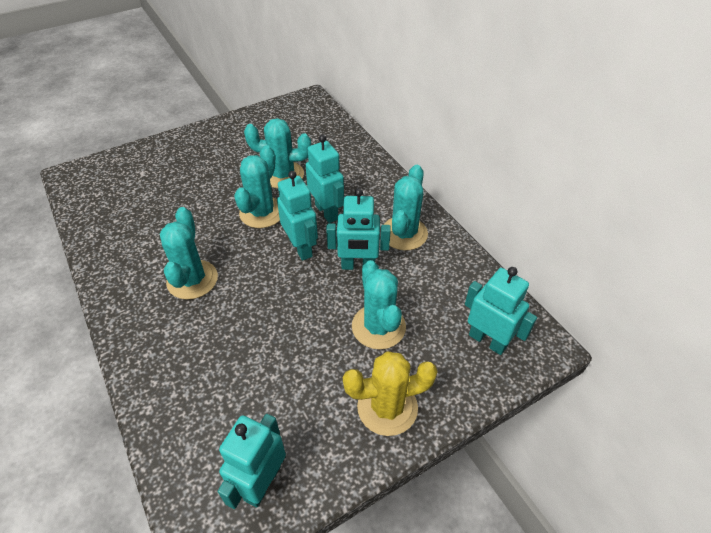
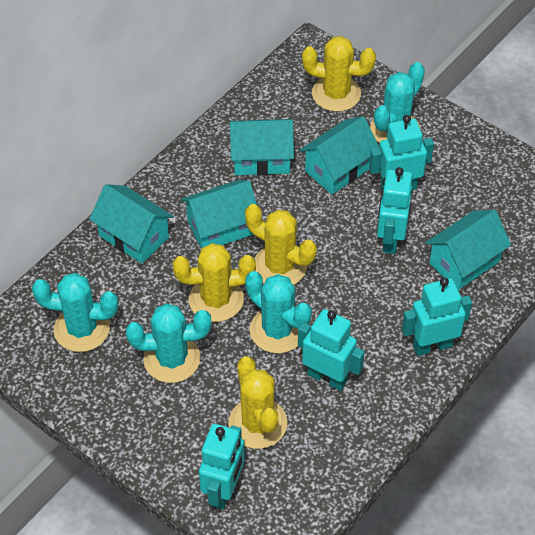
turquoise cactus: 5 -> 4
turquoise house: 0 -> 5
yellow cactus: 1 -> 4

